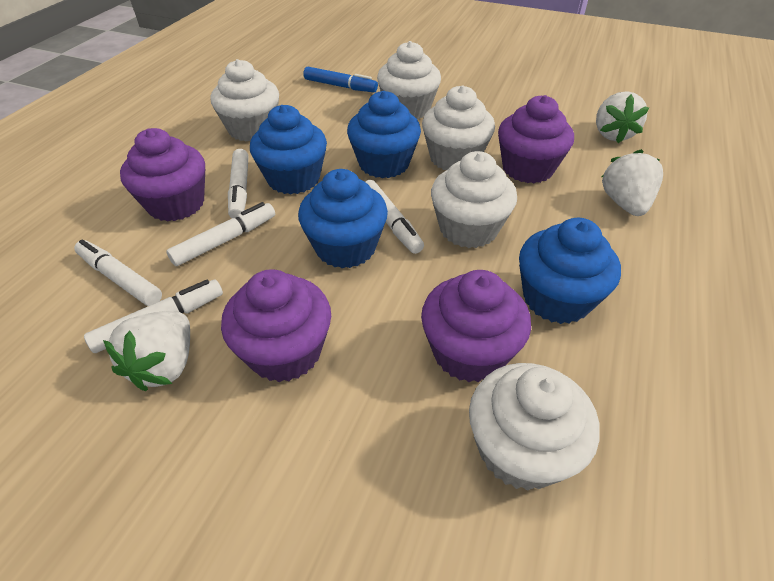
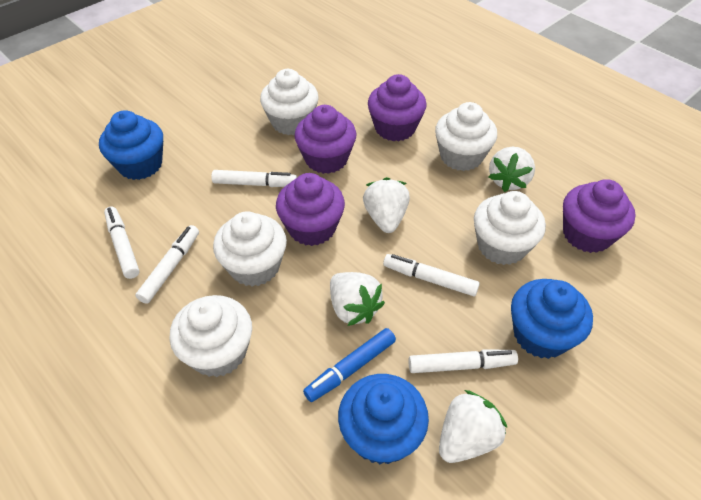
blue cupcake: 4 -> 3
white strawberry: 3 -> 4

